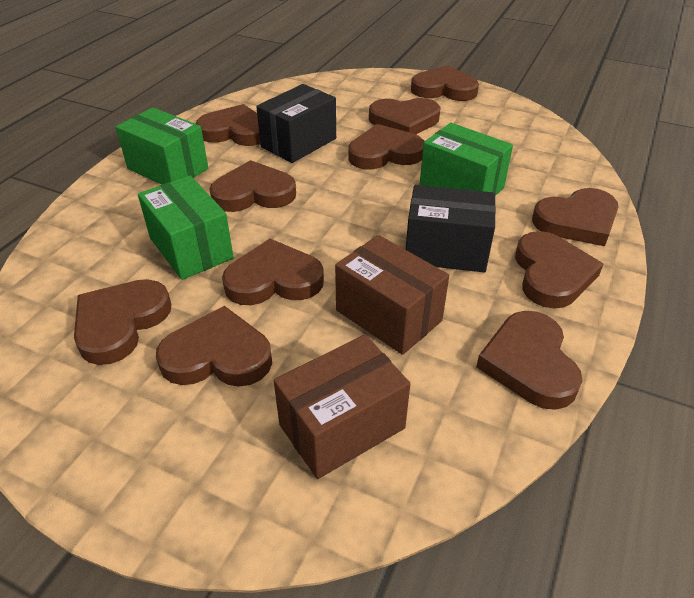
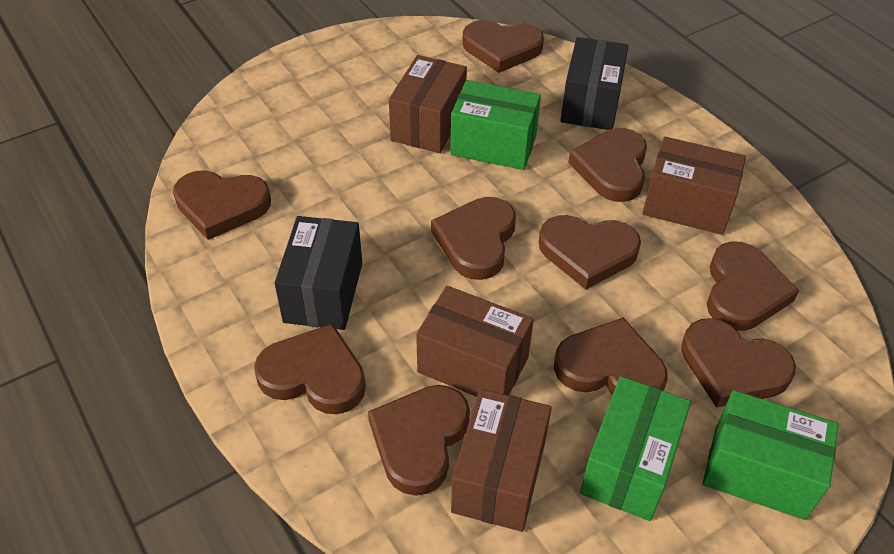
brown box: 2 -> 4
brown heart: 11 -> 10

